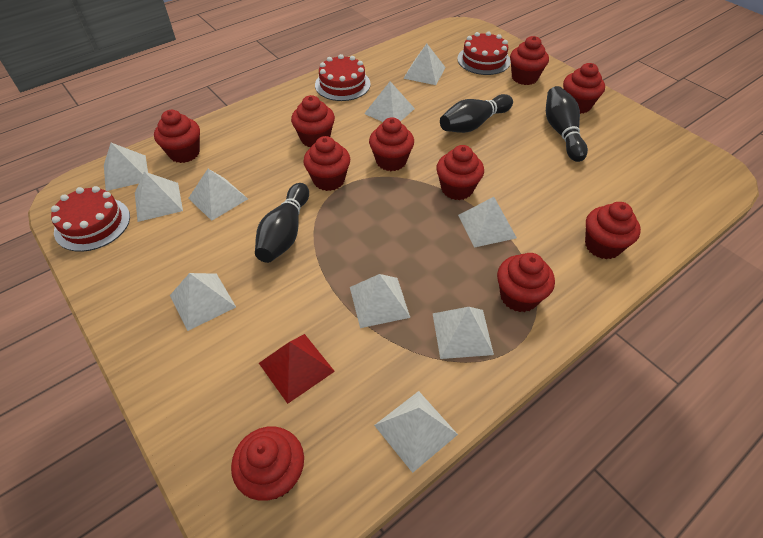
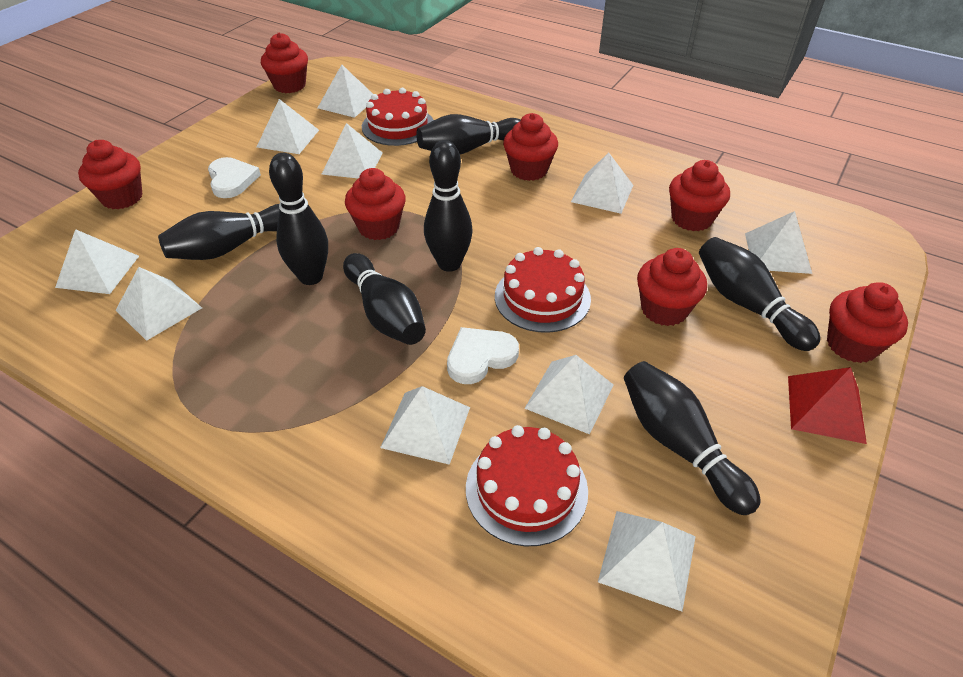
black bowling pin: 3 -> 7
red cupcake: 10 -> 7
white heart: 0 -> 2

